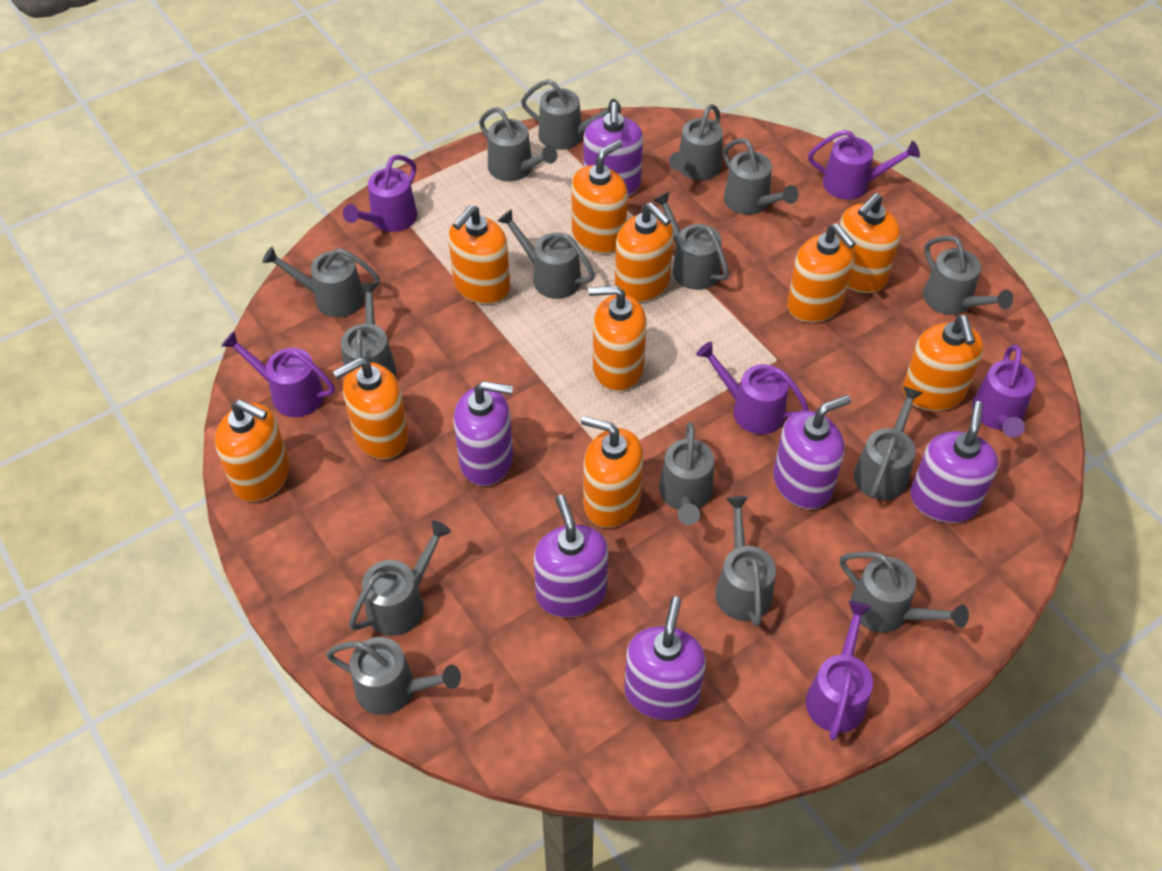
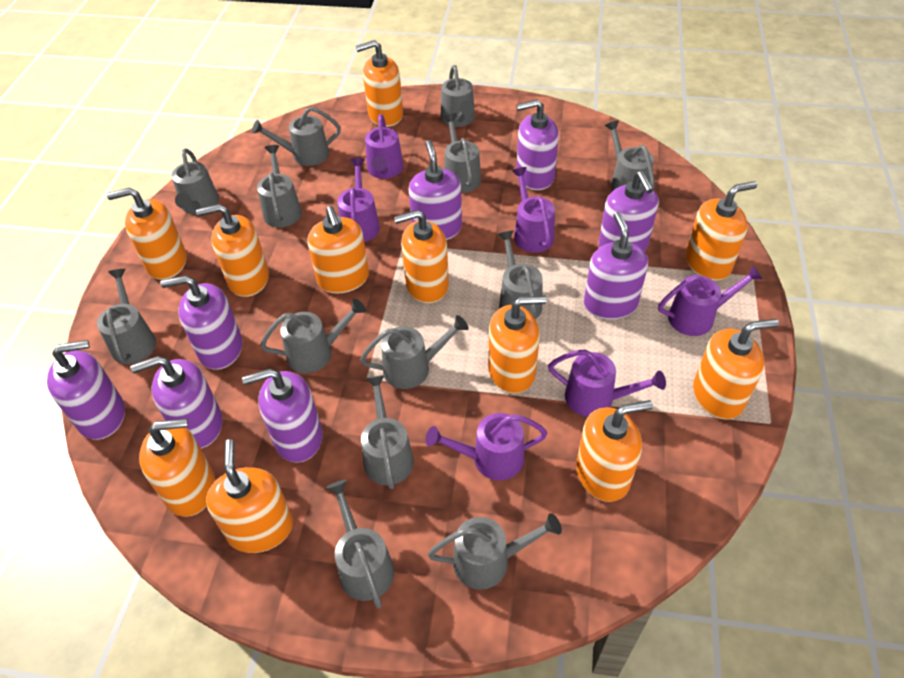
grey watering can: 15 -> 13
orange soap dispenser: 10 -> 11
purple soap dispenser: 6 -> 8

